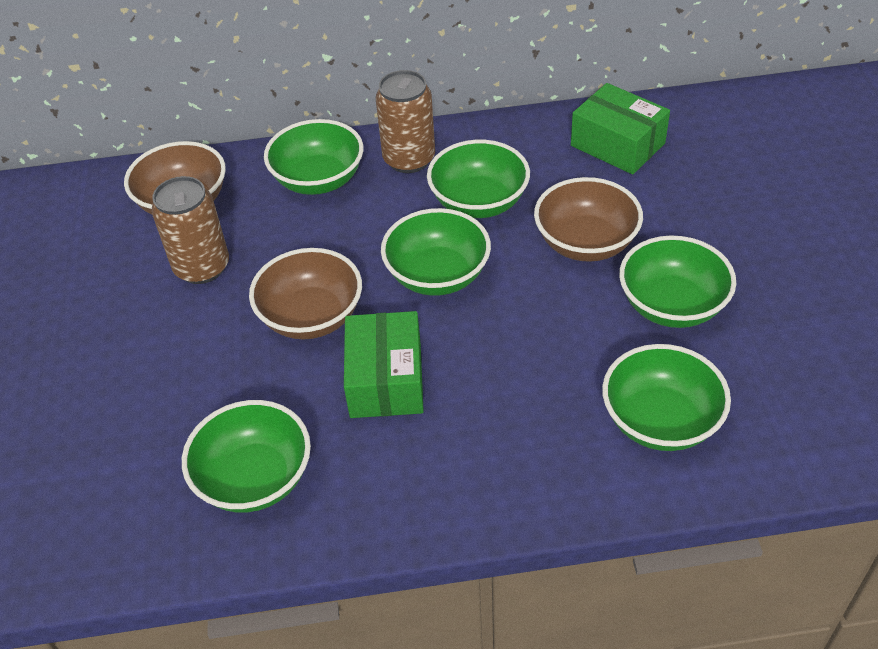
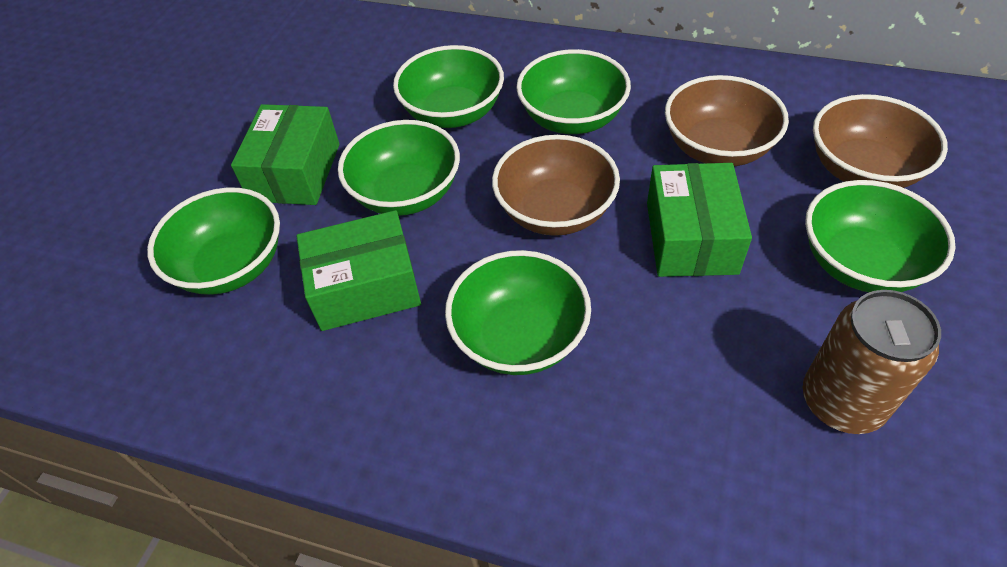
brown can: 2 -> 1
green box: 2 -> 3

